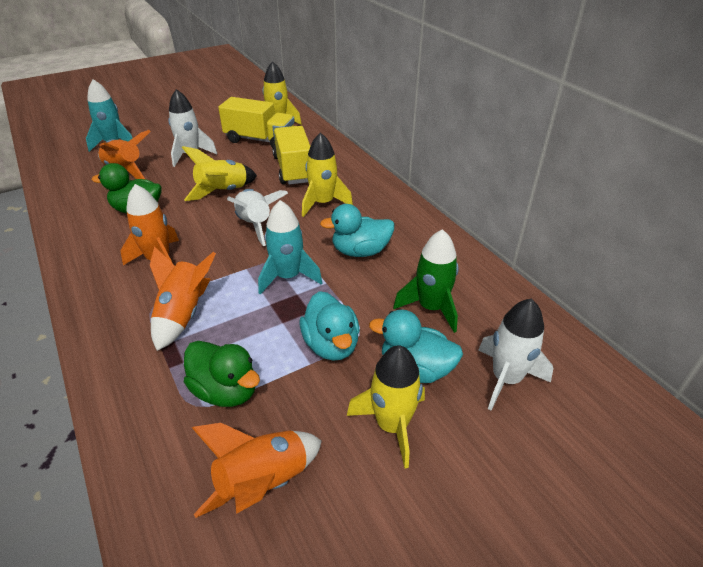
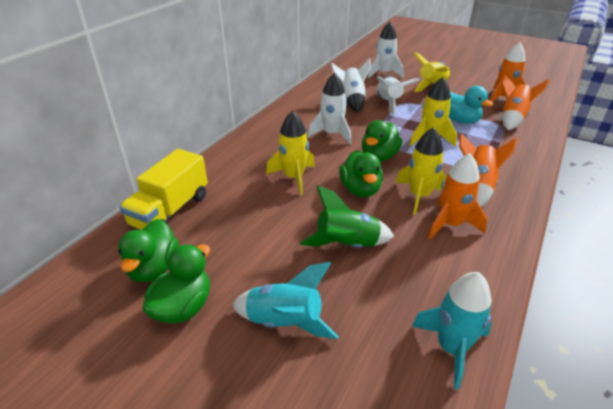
green duck: 2 -> 4
turquoise duck: 3 -> 1
white rocket: 3 -> 4
yellow truck: 2 -> 1

